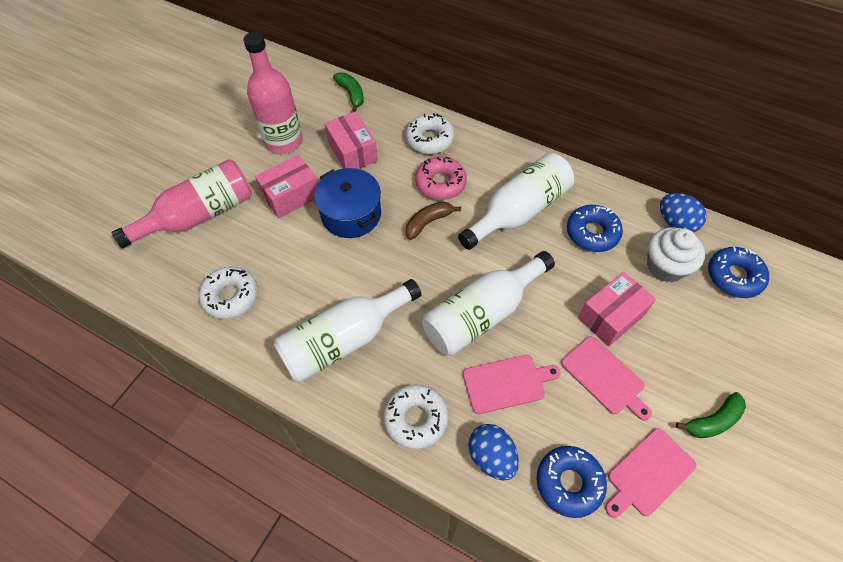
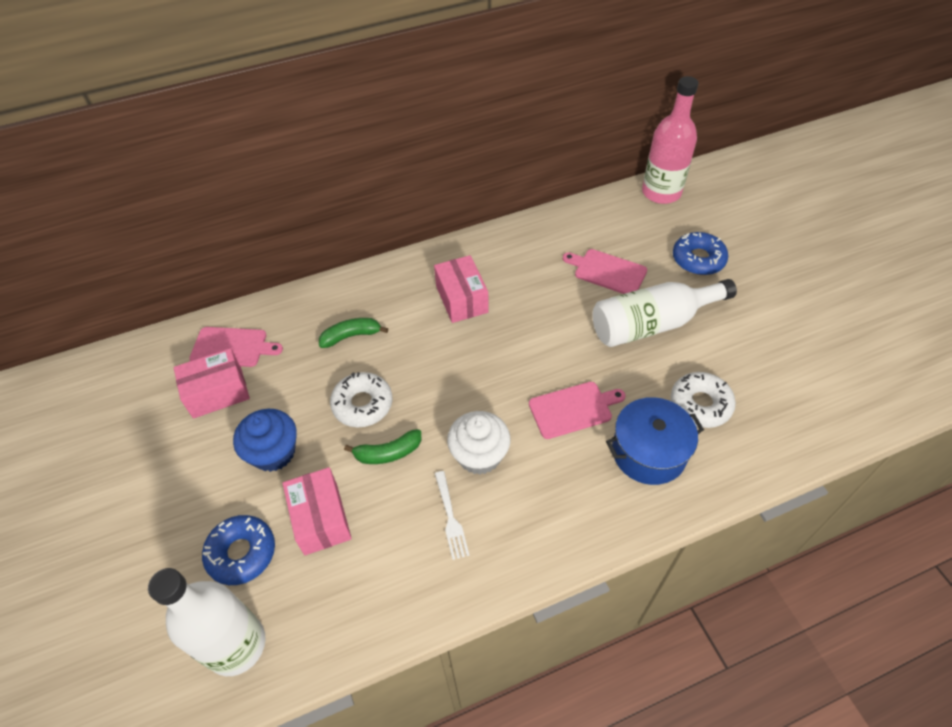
blue cupcake: 0 -> 1
blue donut: 3 -> 2
blue egg: 2 -> 0
brown banana: 1 -> 0
pink bottle: 2 -> 1
pink donut: 1 -> 0
white bottle: 3 -> 2
white donut: 3 -> 2
white fork: 0 -> 1

